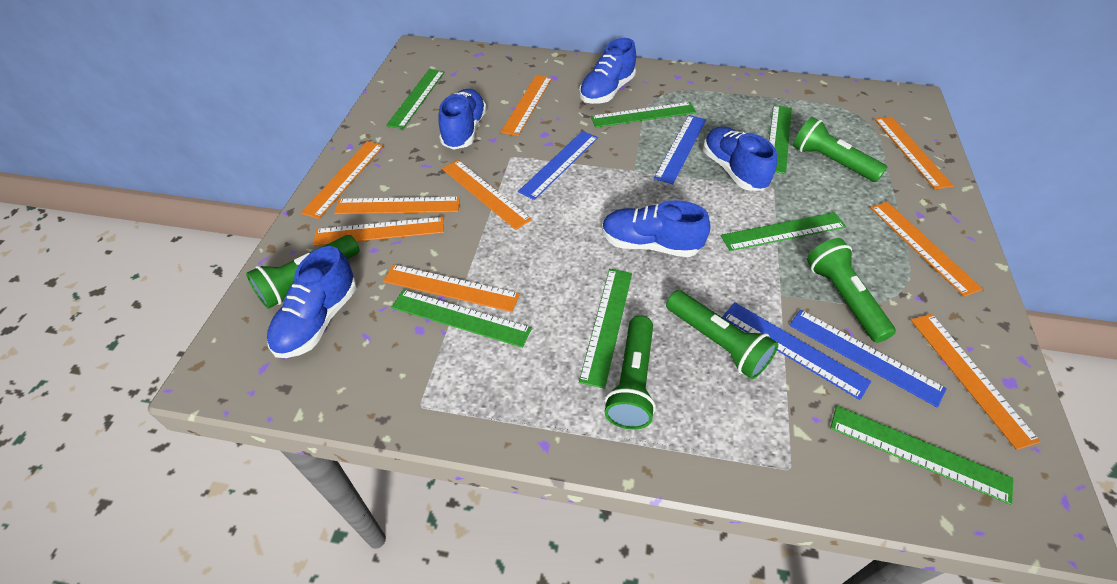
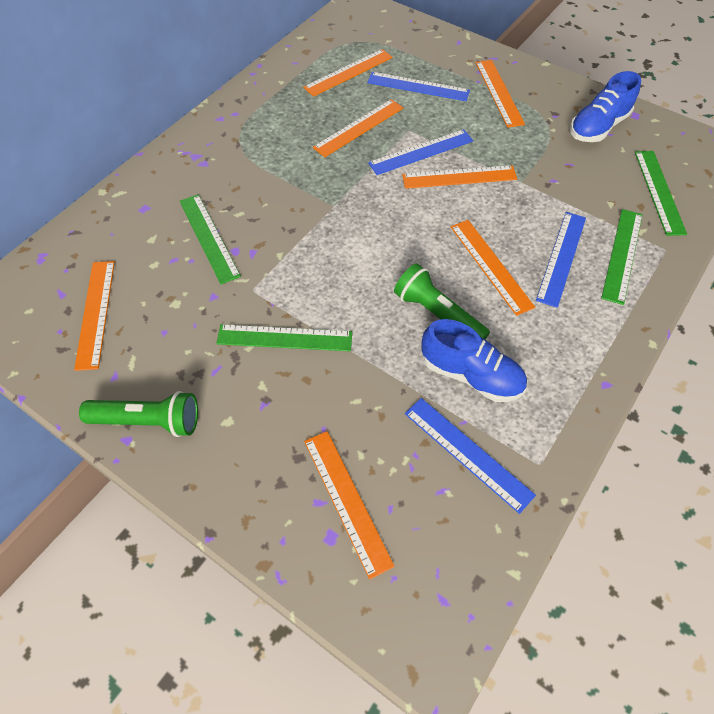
blue shoe: 5 -> 2
green flashlight: 5 -> 2
green ruler: 7 -> 4
orange ruler: 9 -> 7

